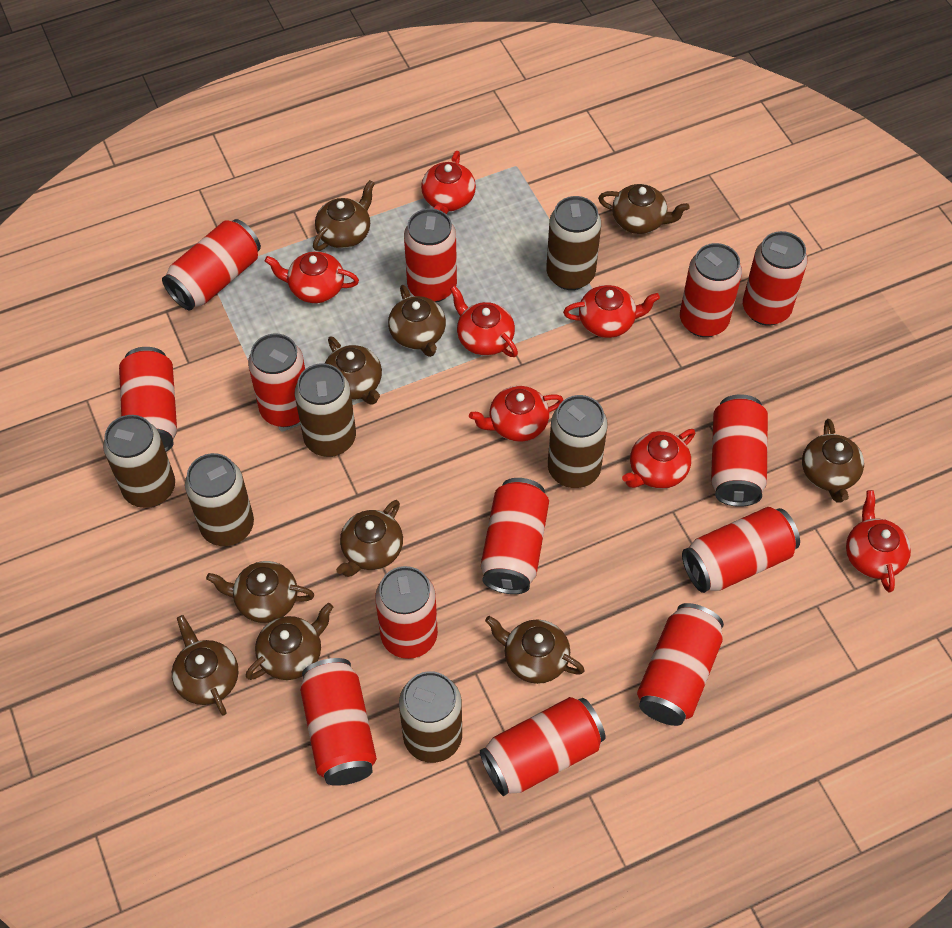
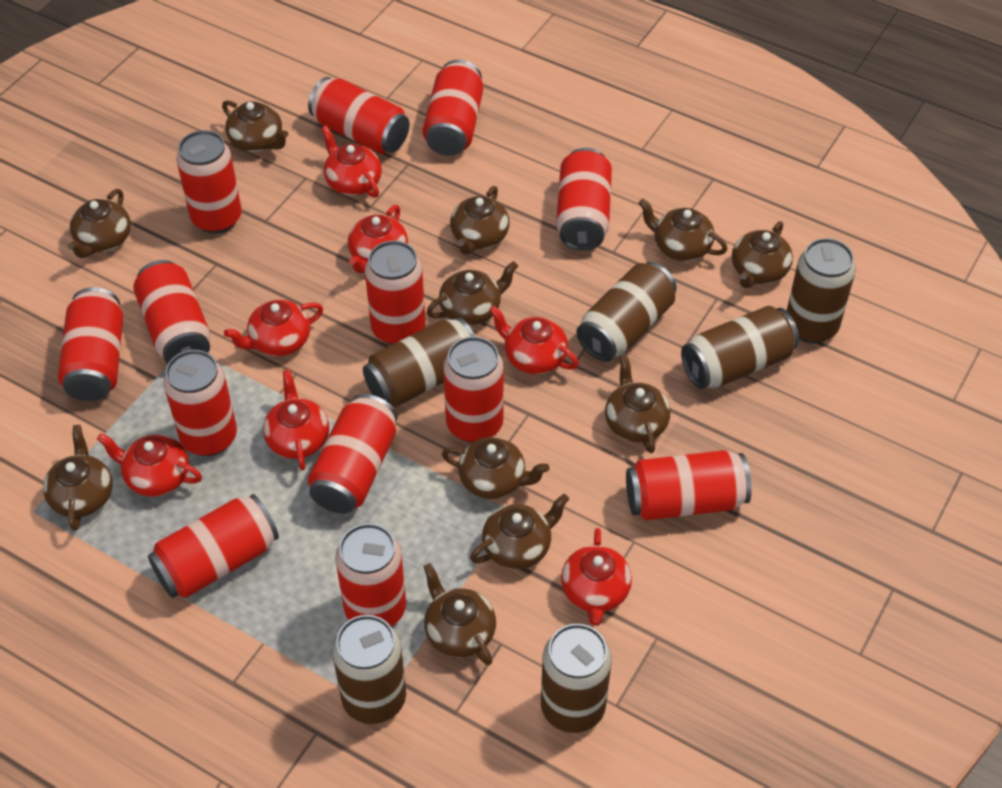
brown teapot: 10 -> 11

